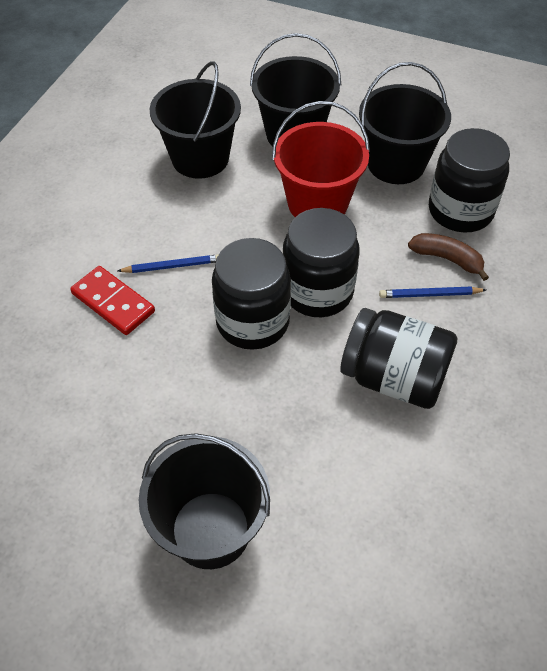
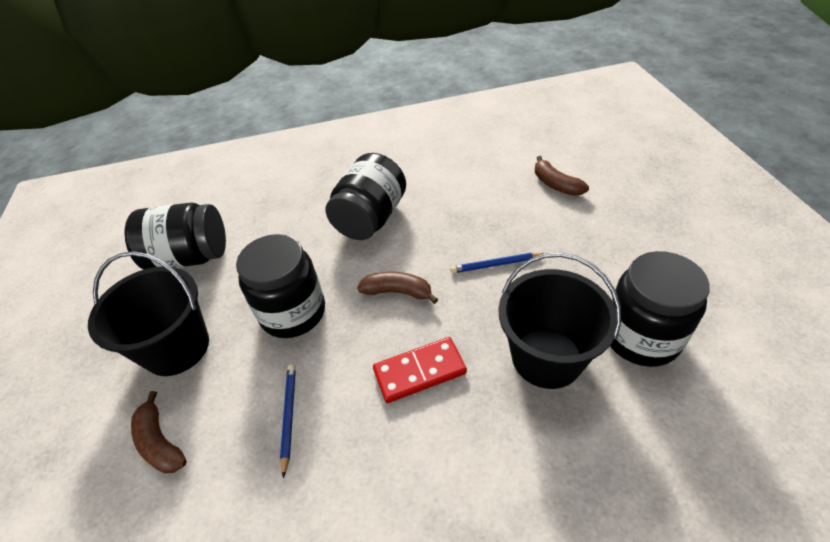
black bucket: 4 -> 2
brown banana: 1 -> 3
red bucket: 1 -> 0

